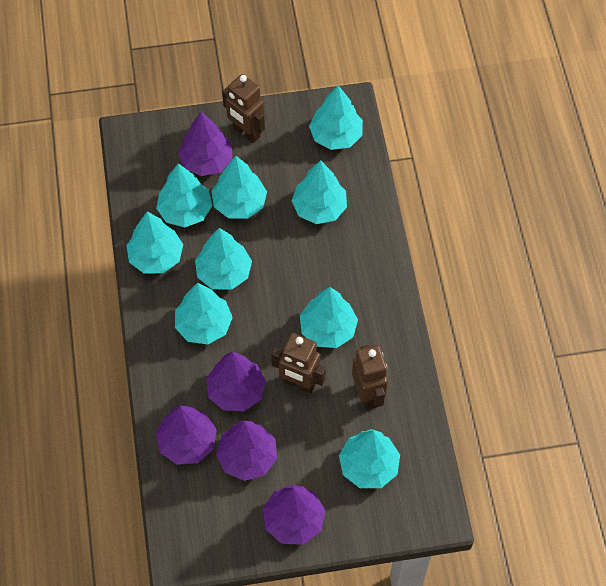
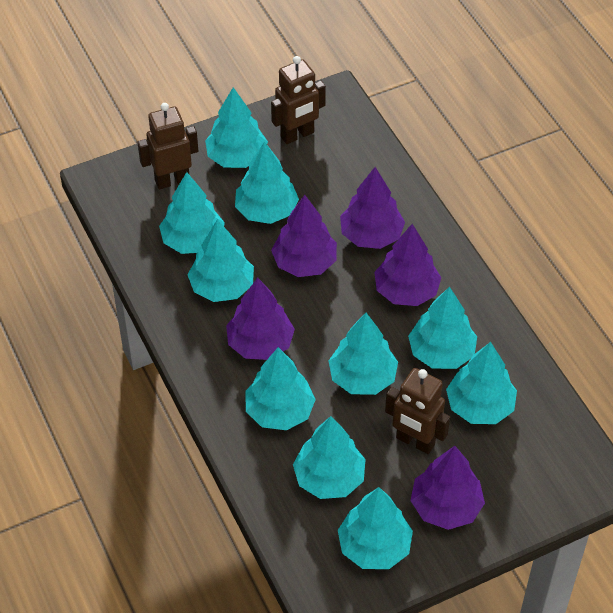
turquoise tree: 9 -> 10

